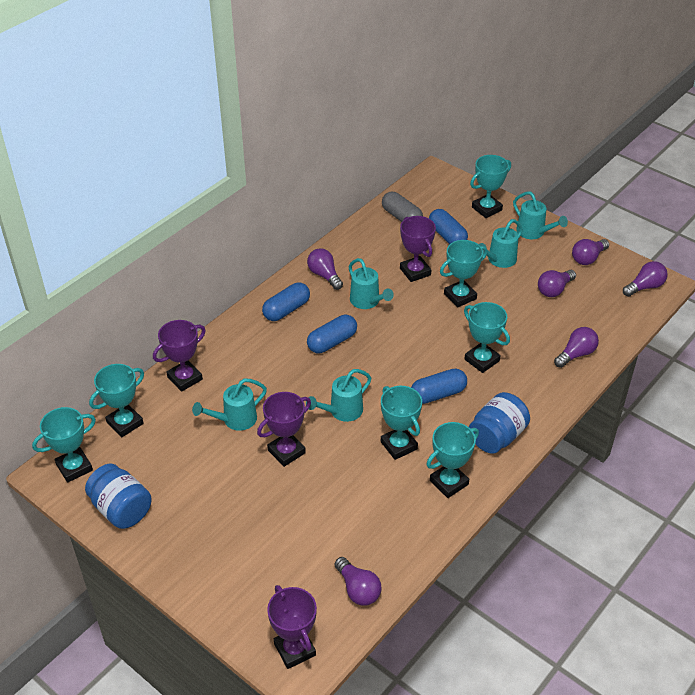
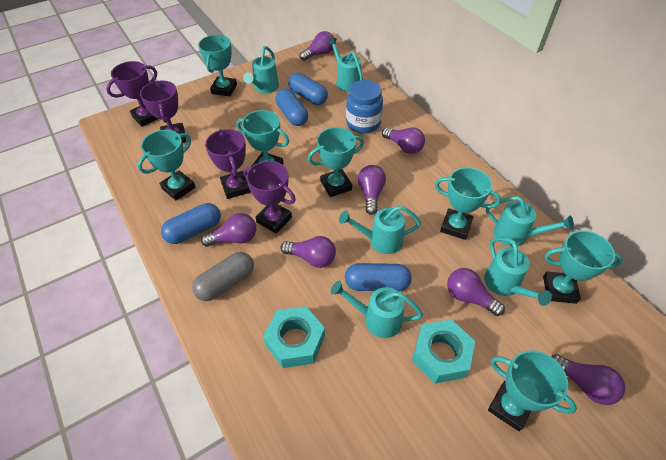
blue jar: 2 -> 1
purple light bulb: 6 -> 7
turquoise nut: 0 -> 2
turquoise watering can: 5 -> 6

